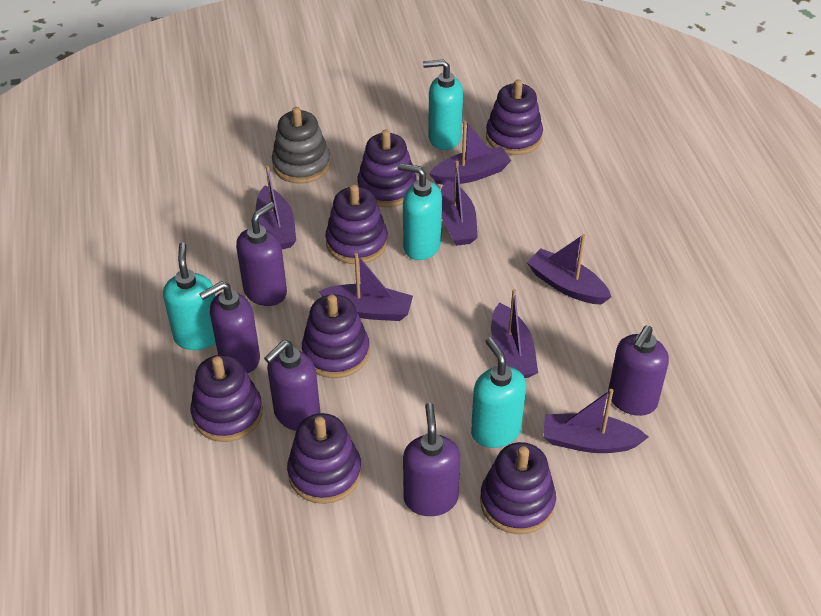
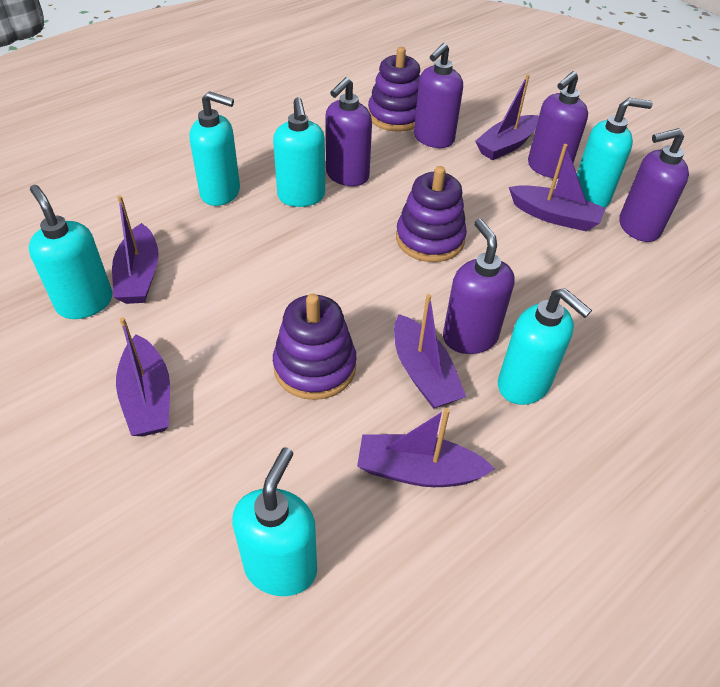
grey stacking toy: 1 -> 0
purple boat: 7 -> 6
purple stacking toy: 7 -> 3
turquoise soap dispenser: 4 -> 6

